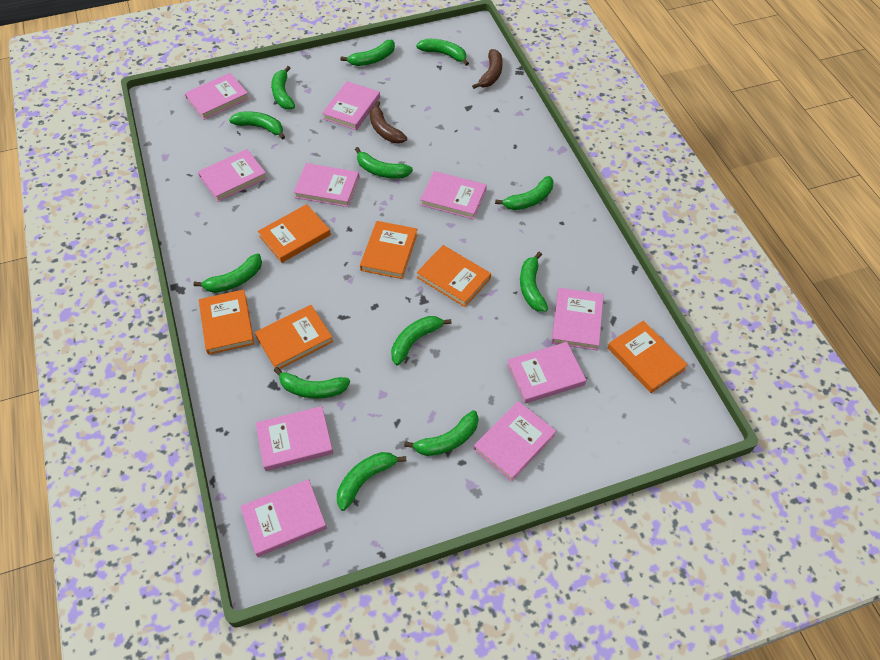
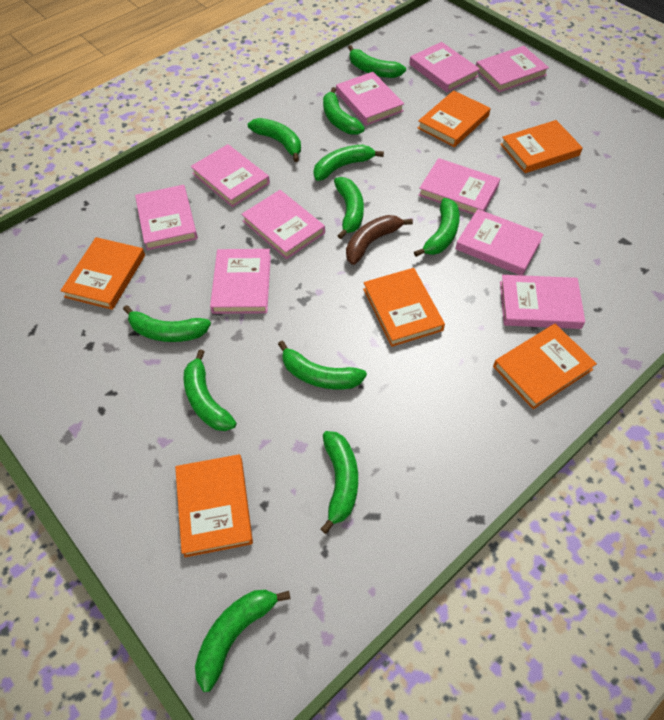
brown banana: 2 -> 1
green banana: 12 -> 11

